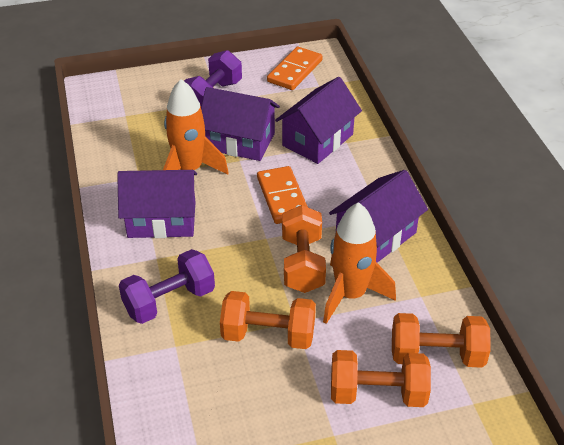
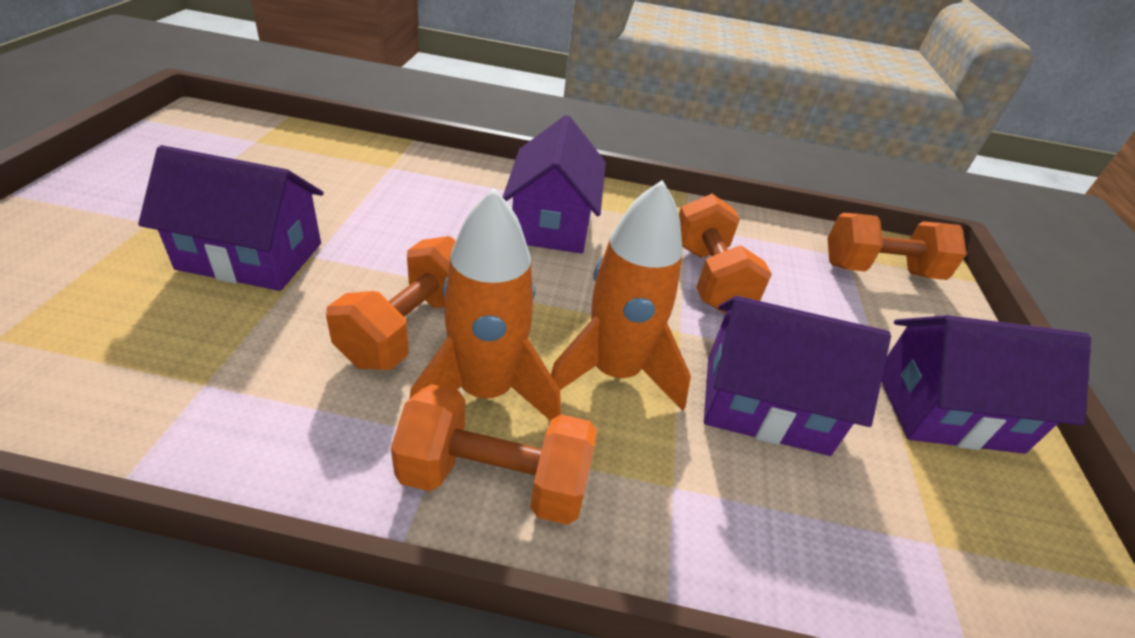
orange domino: 2 -> 0
purple dumbbell: 2 -> 0

